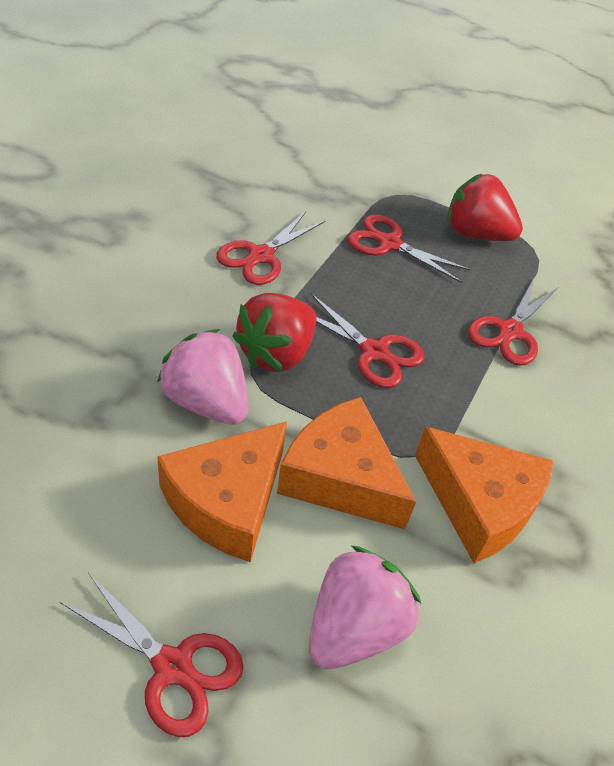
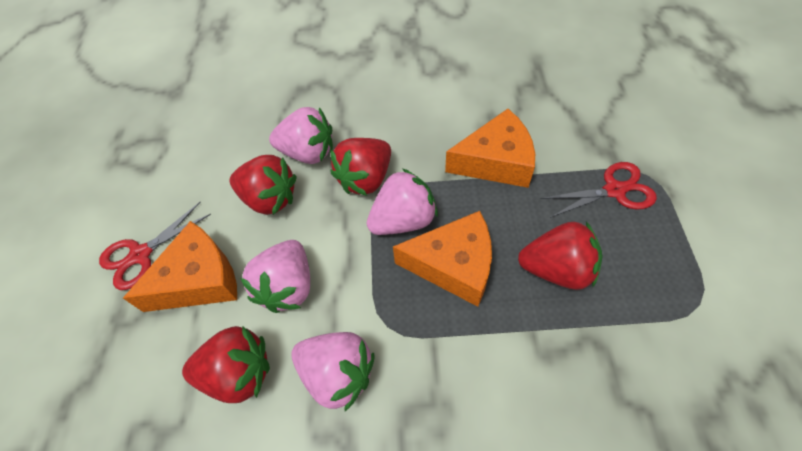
pink strawberry: 2 -> 4
red scissors: 5 -> 2
red strawberry: 2 -> 4

